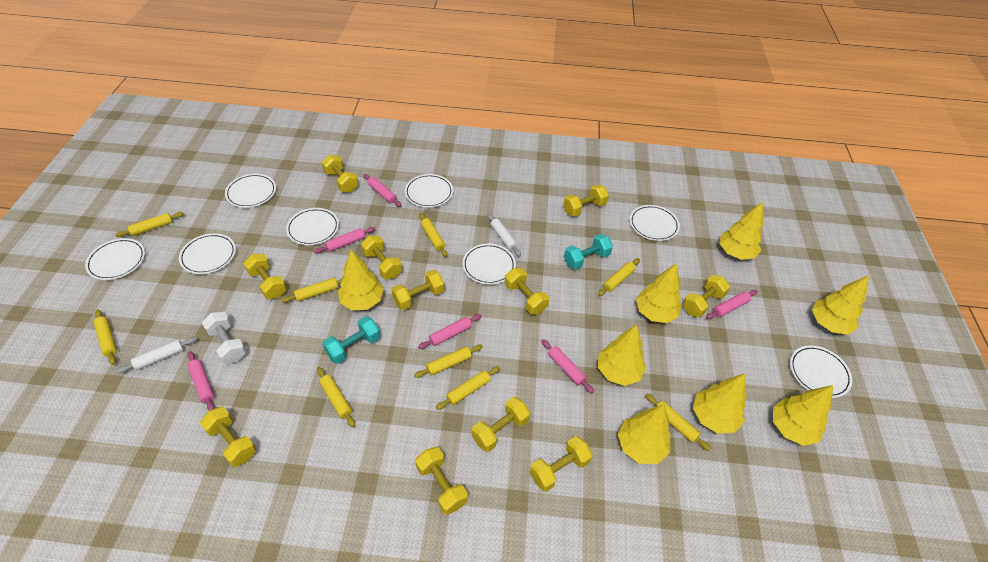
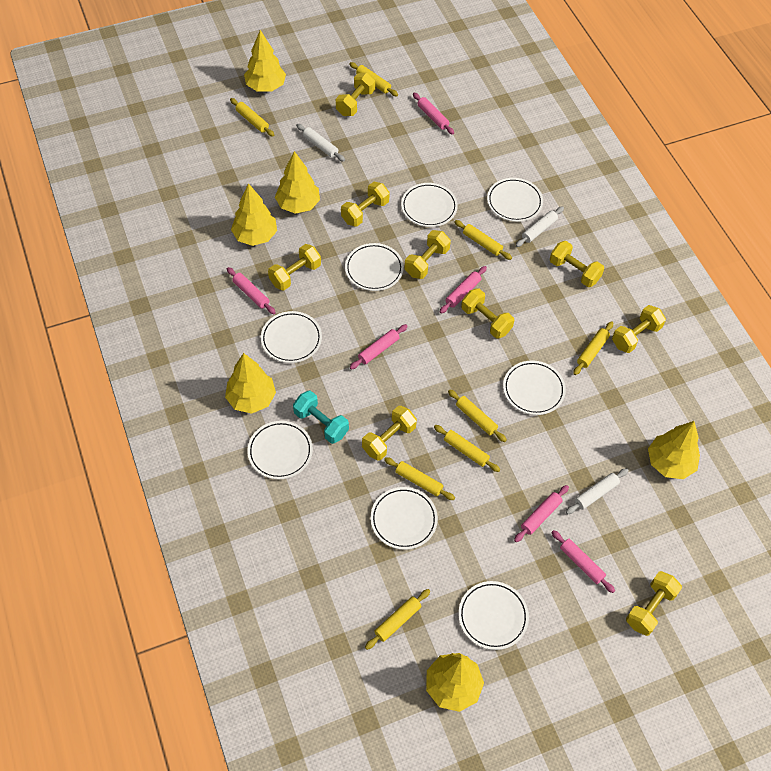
turquoise dumbbell: 2 -> 1
white dumbbell: 1 -> 0
white rolling pin: 2 -> 3
yellow dumbbell: 11 -> 9
yellow rolling pin: 9 -> 8
yellow tree: 8 -> 6

